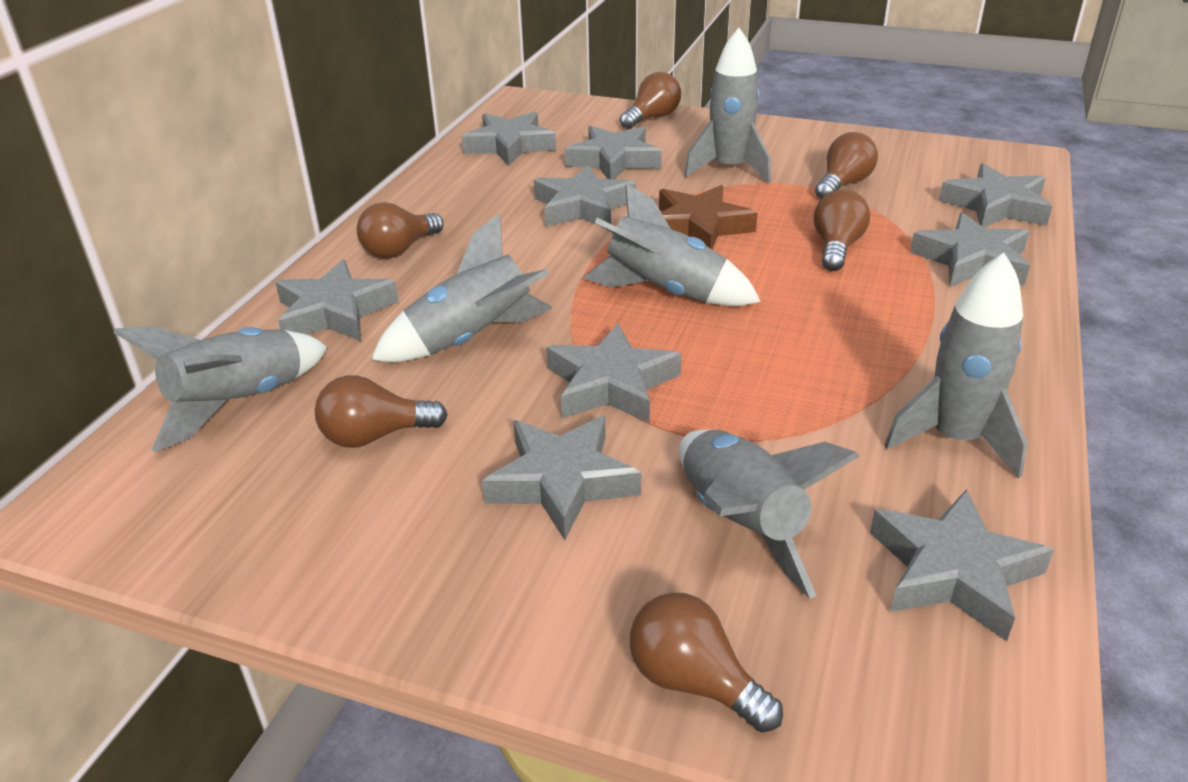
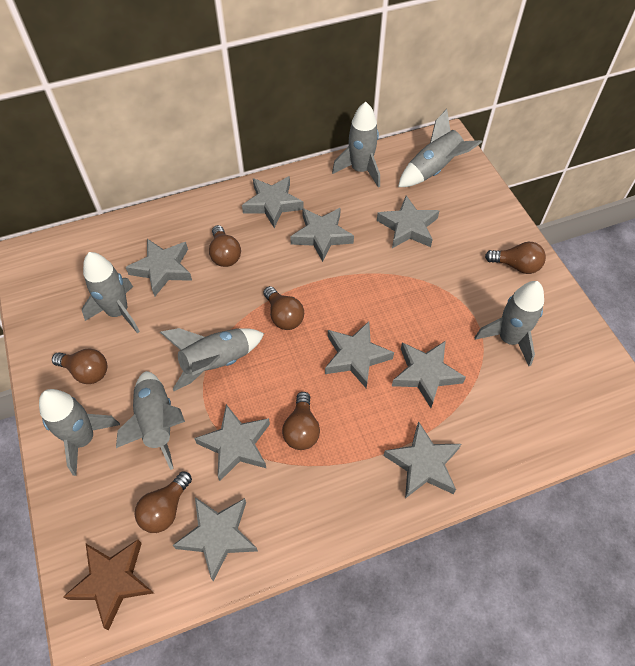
grey rocket: 6 -> 7

